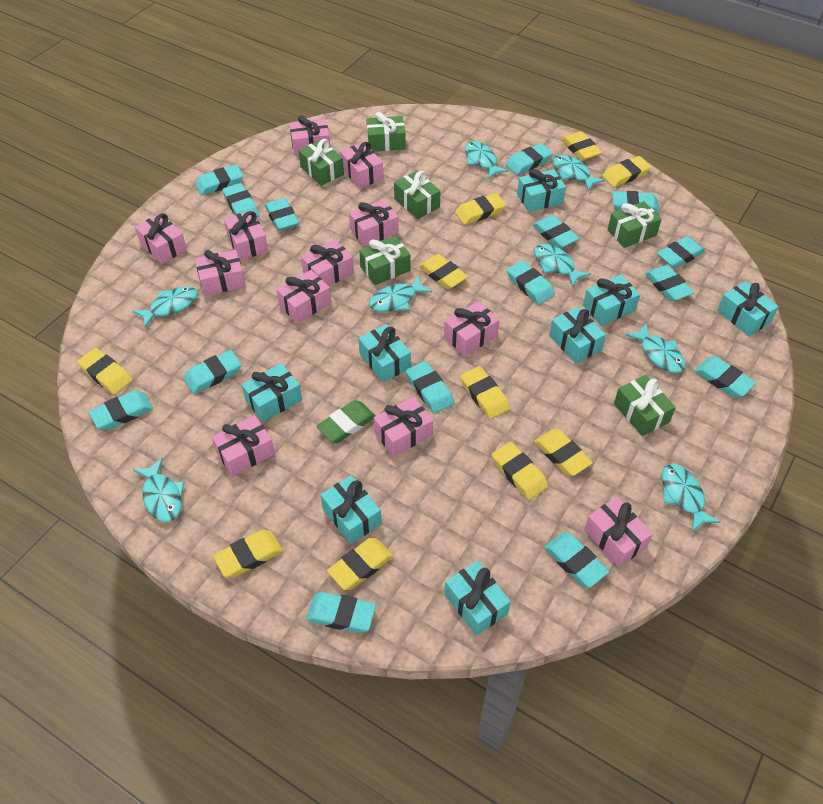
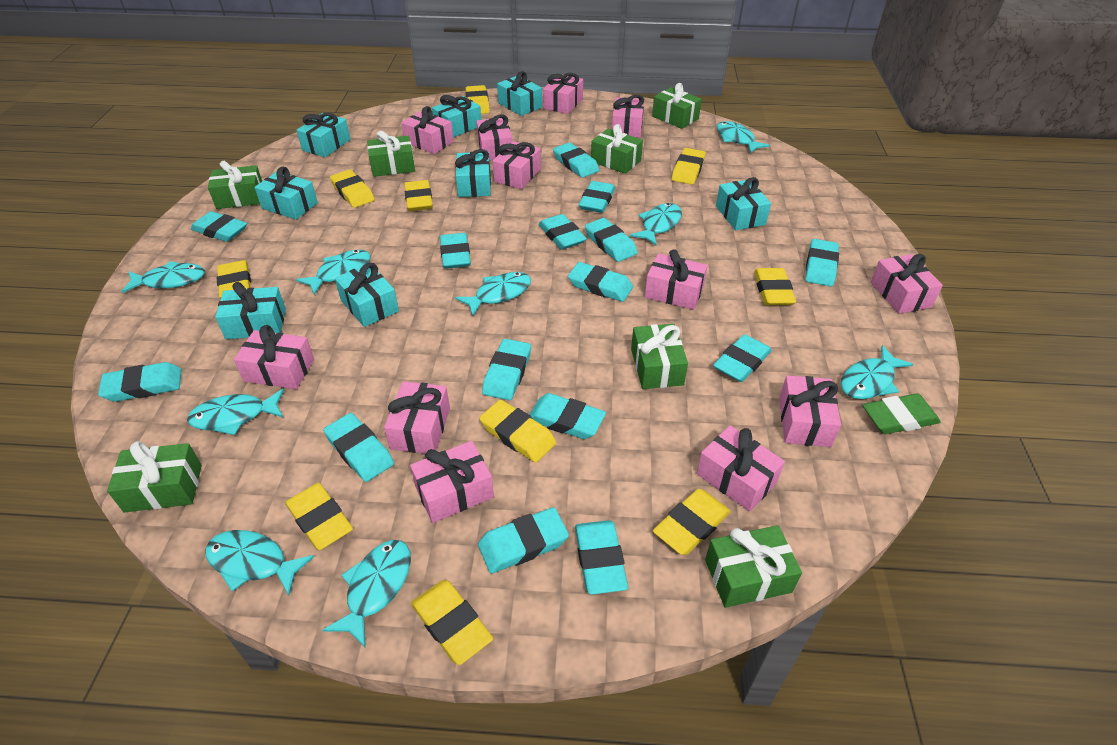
green gift: 6 -> 7
turquoise fish: 8 -> 9

